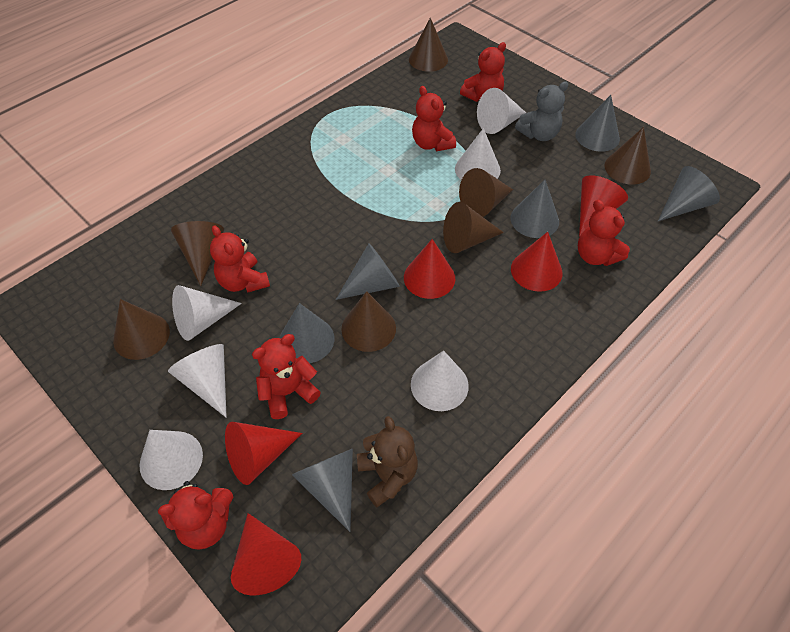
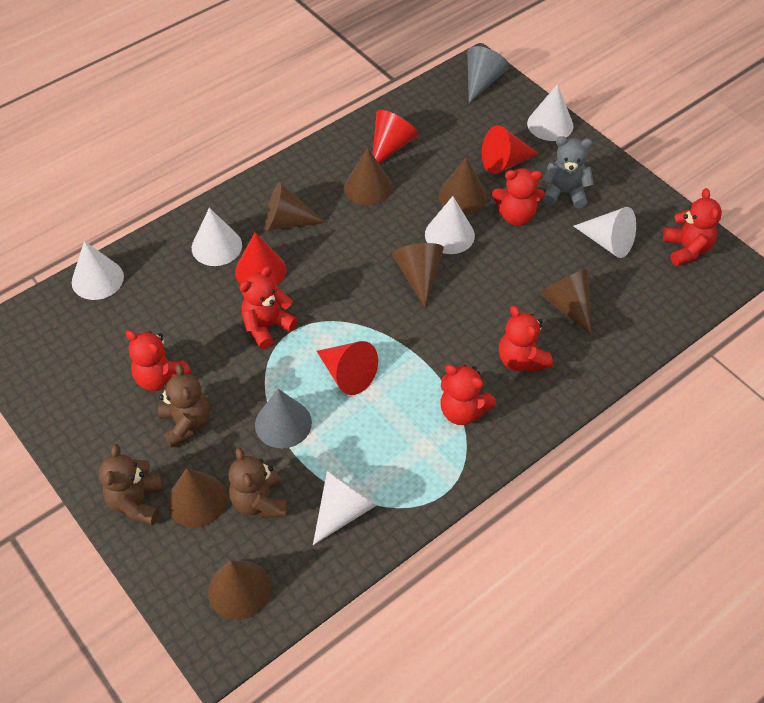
brown teddy bear: 1 -> 3
grey cone: 6 -> 2
red cone: 5 -> 4

